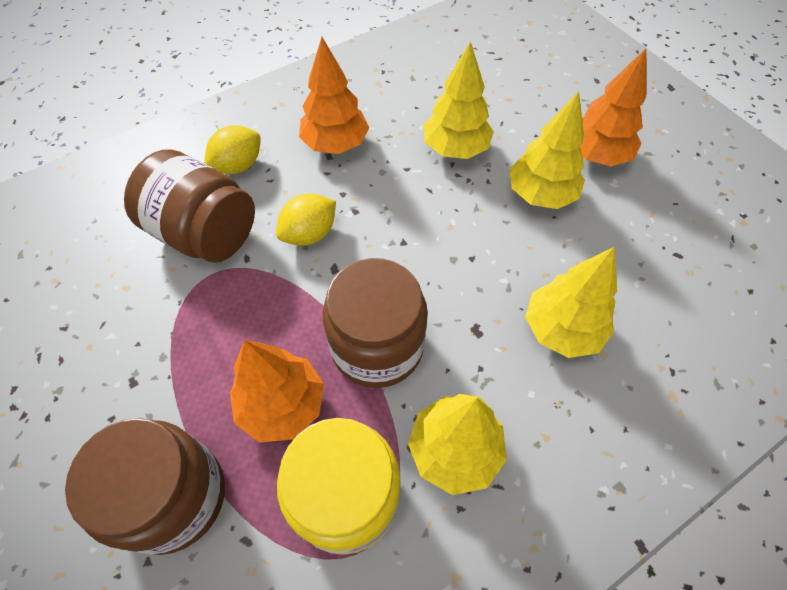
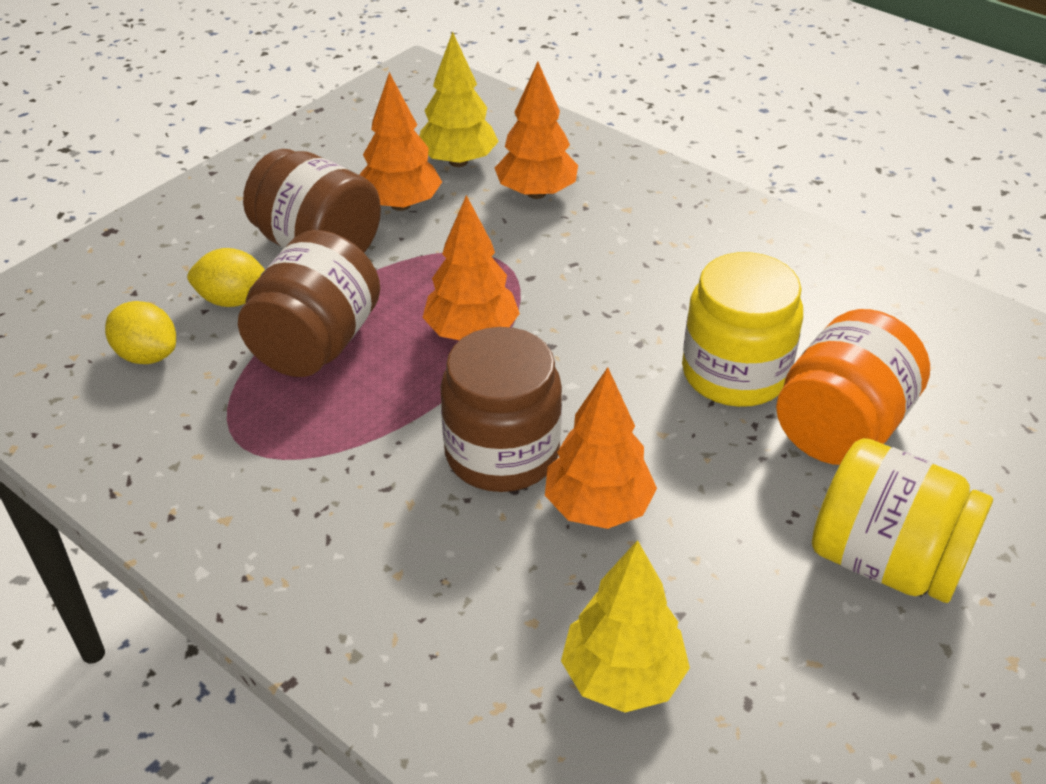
orange jar: 0 -> 1
orange tree: 3 -> 4
yellow jar: 1 -> 2
yellow tree: 4 -> 2

